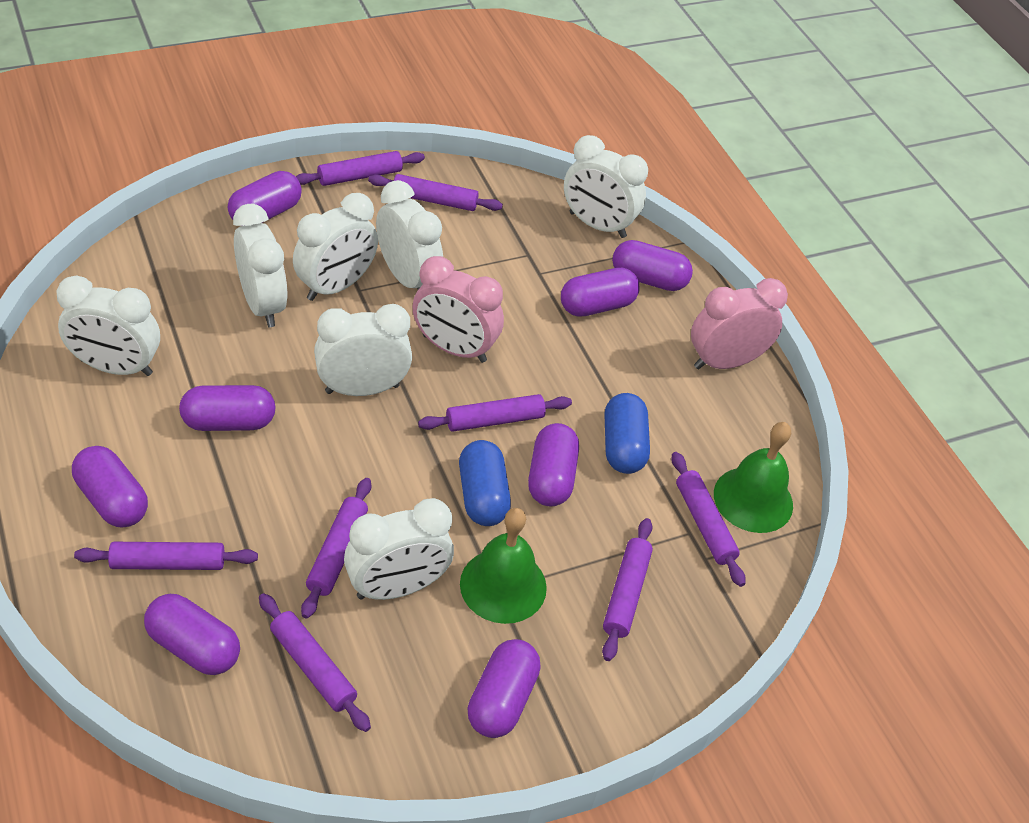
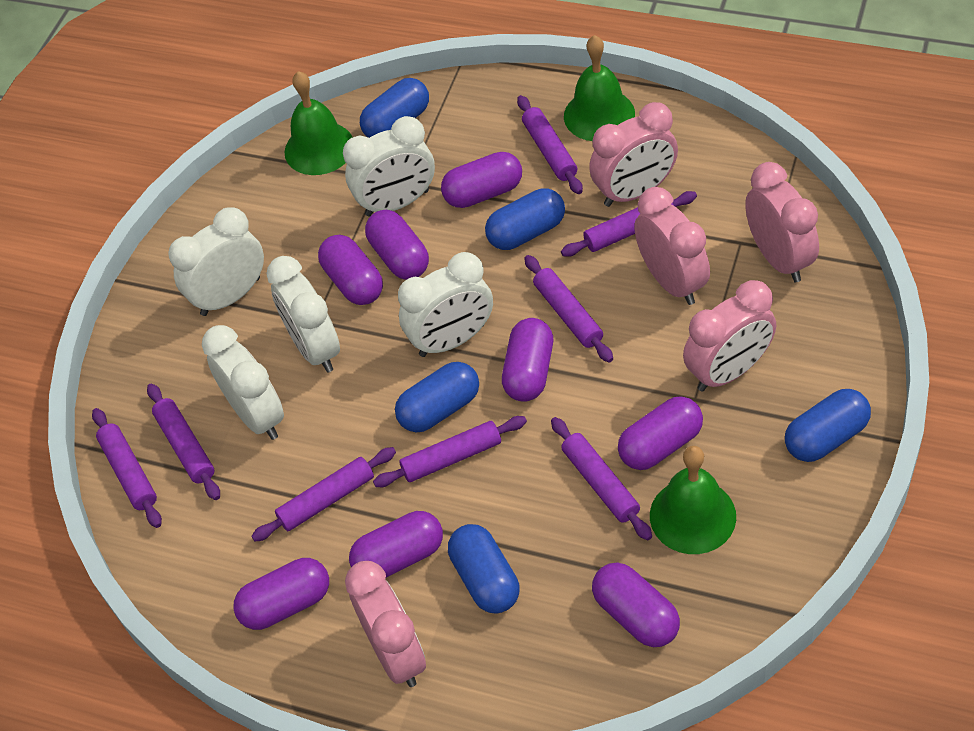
blue capsule: 2 -> 5
green bell: 2 -> 3
pink clock: 2 -> 5
white clock: 7 -> 5

